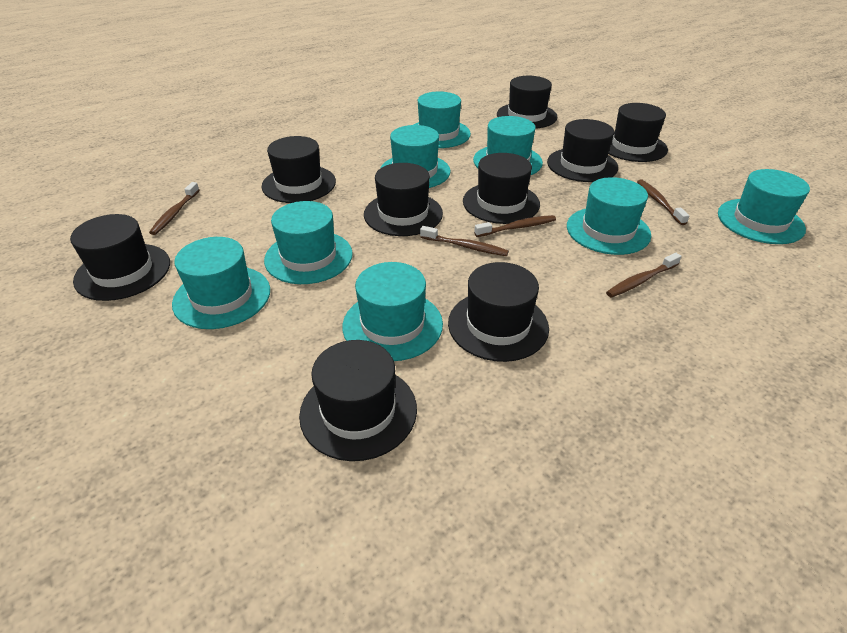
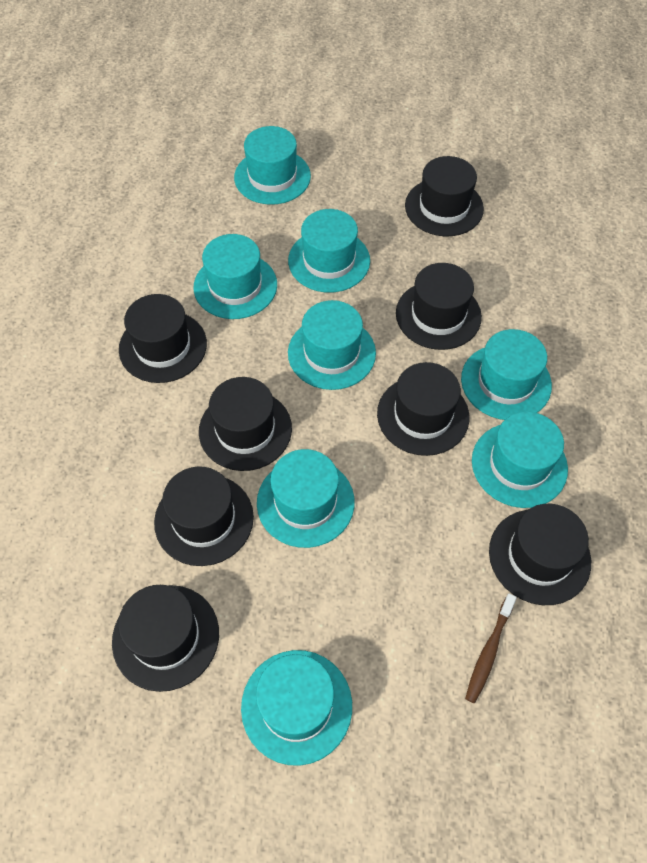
black hat: 9 -> 8
brown toothbrush: 5 -> 1

